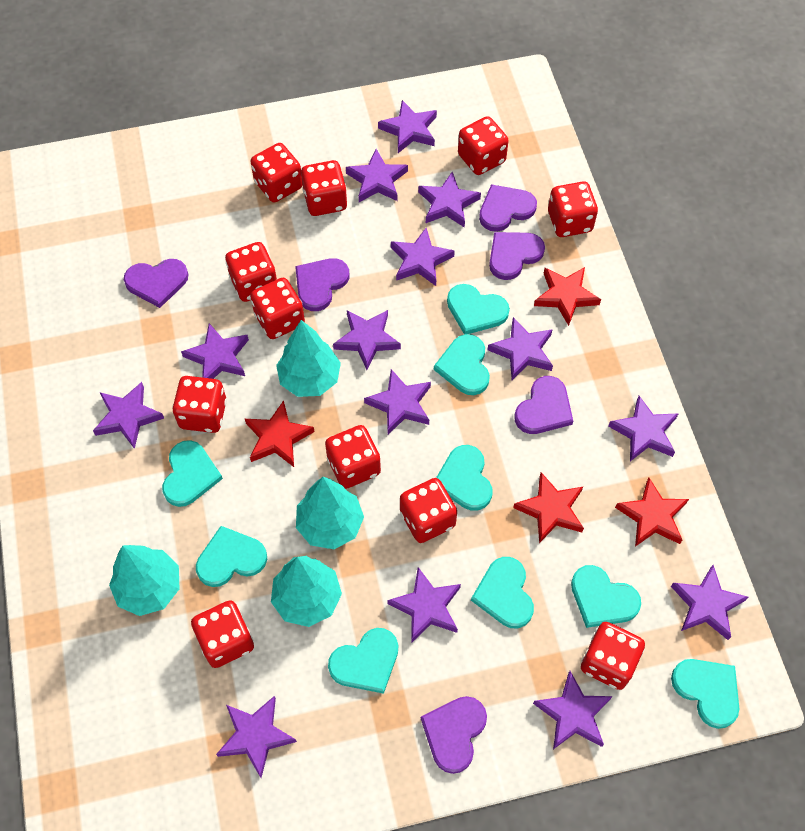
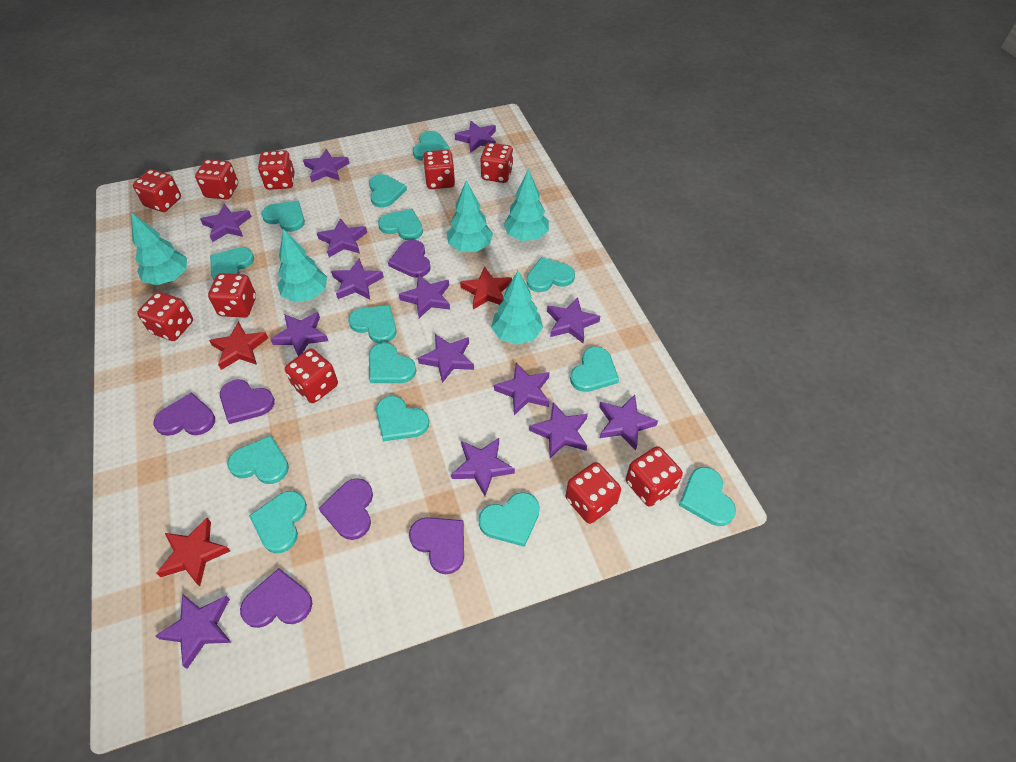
red dice: 11 -> 10
red star: 4 -> 3
turquoise heart: 9 -> 14
turquoise tree: 4 -> 5

